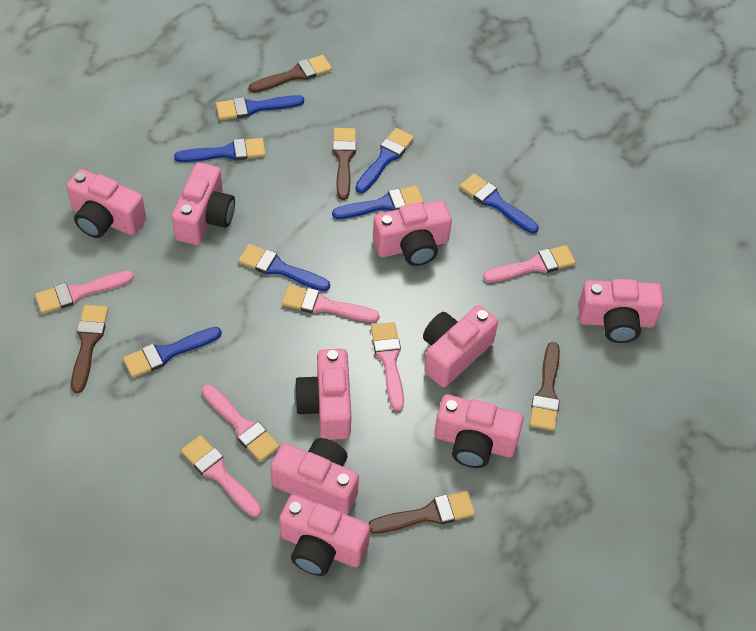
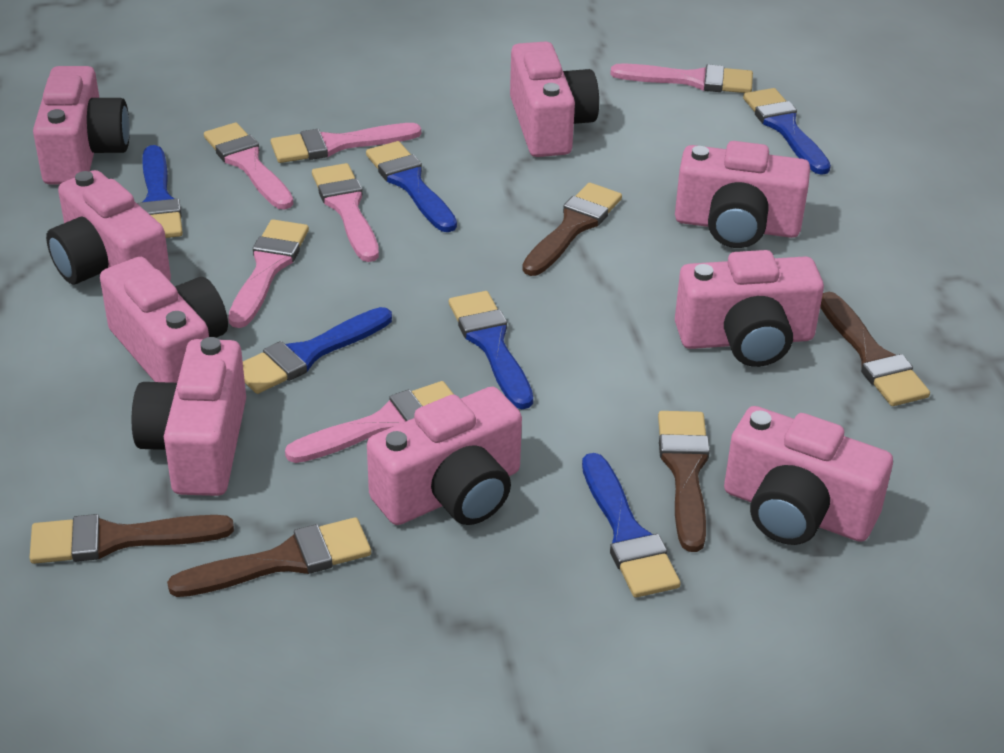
blue brush: 7 -> 6

